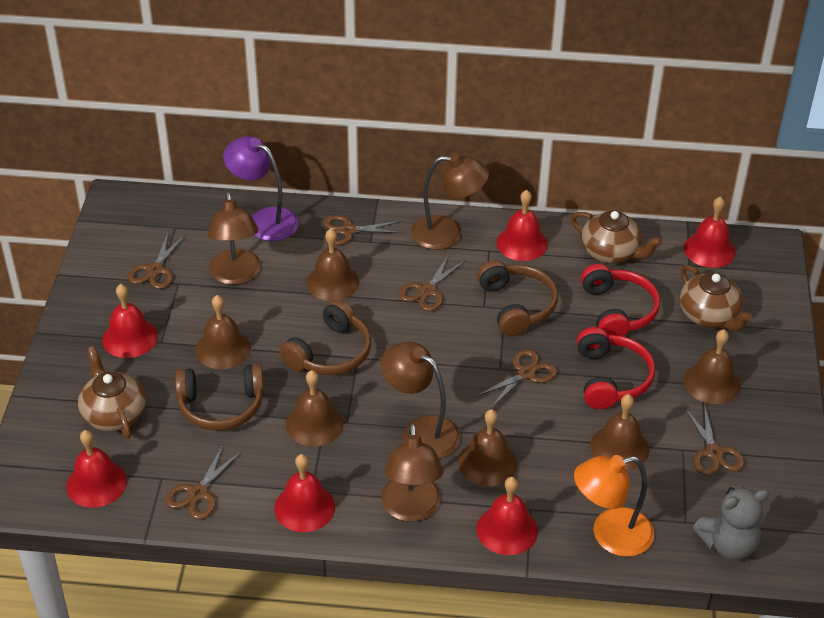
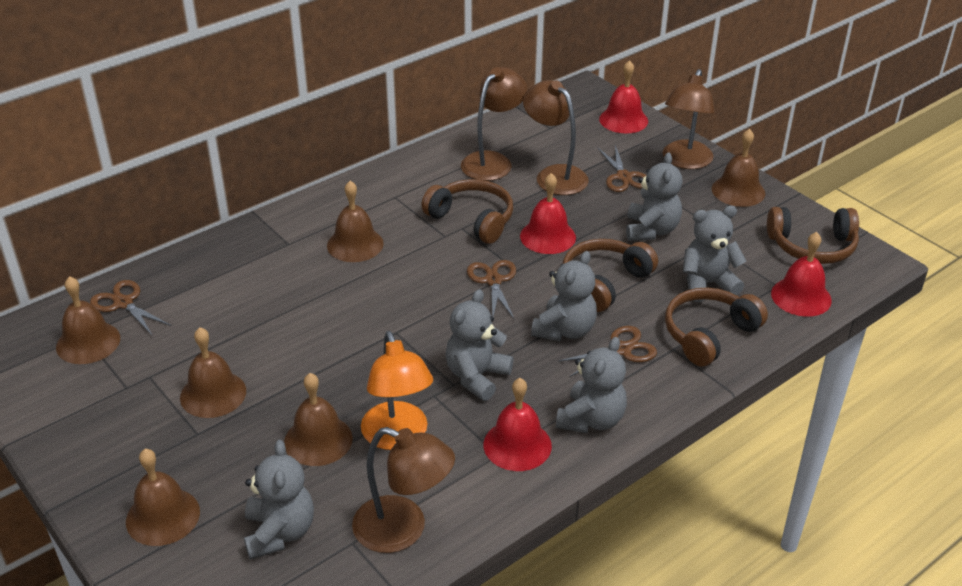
brown headphones: 3 -> 4
brown scissors: 6 -> 4
brown teapot: 3 -> 0
grey teddy bear: 1 -> 6
purple lamp: 1 -> 0
red bell: 6 -> 4
red headphones: 2 -> 0

